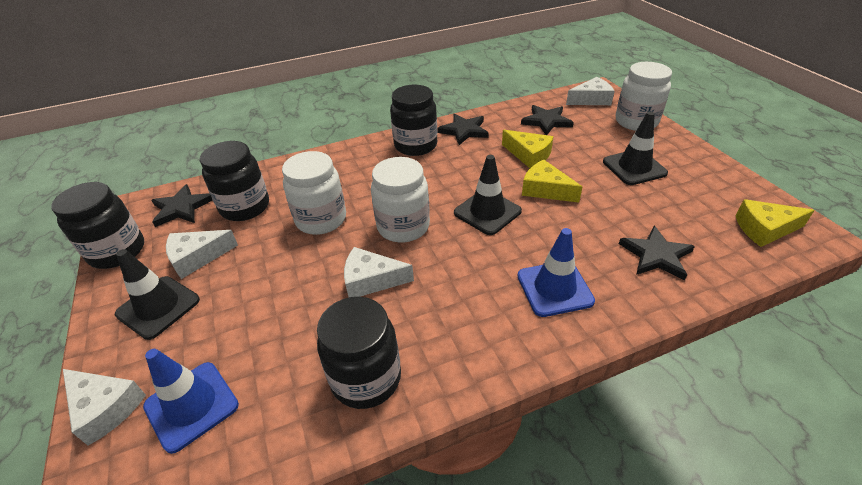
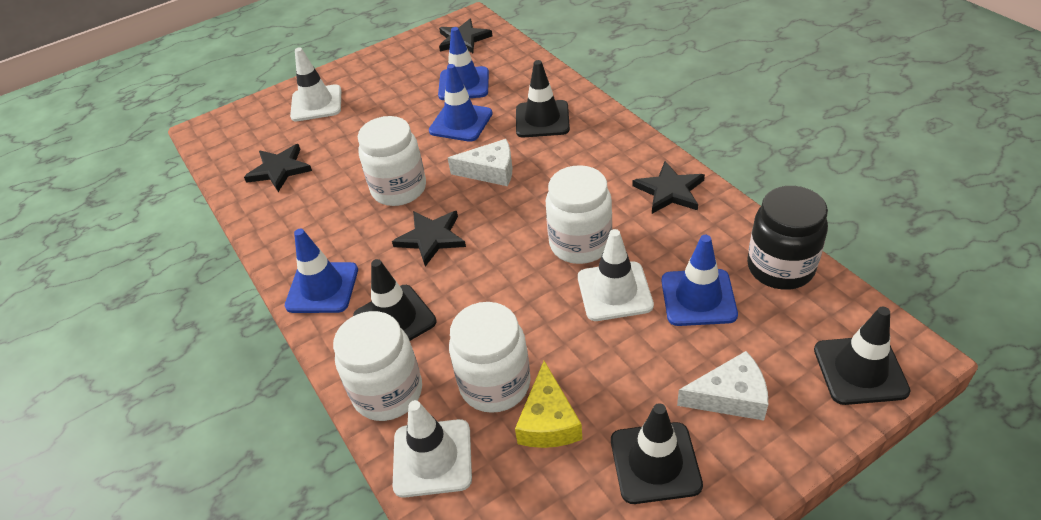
black jar: 4 -> 1
black traffic cone: 3 -> 4
blue traffic cone: 2 -> 4
white cheese: 4 -> 2
white jar: 3 -> 4
white traffic cone: 0 -> 3
yellow cheese: 3 -> 1

